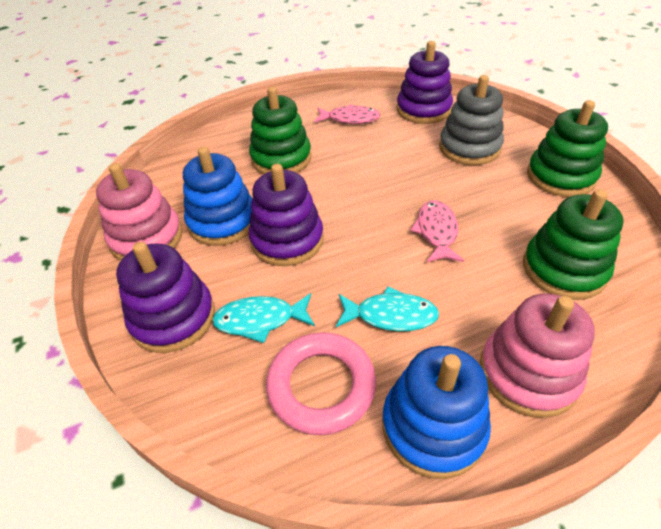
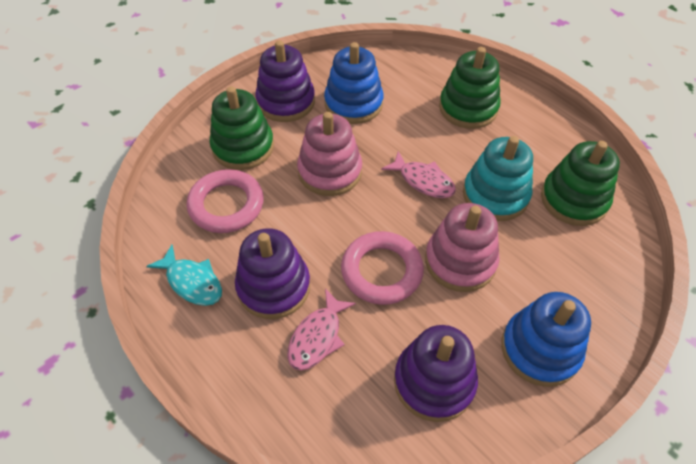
grey stacking toy: 1 -> 0
pink ring: 1 -> 2
turquoise fish: 2 -> 1
turquoise stacking toy: 0 -> 1

